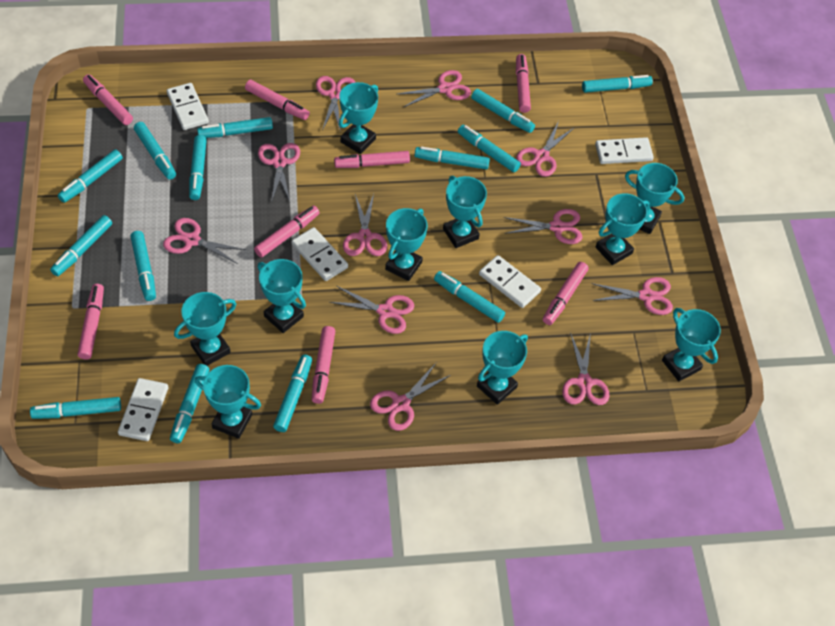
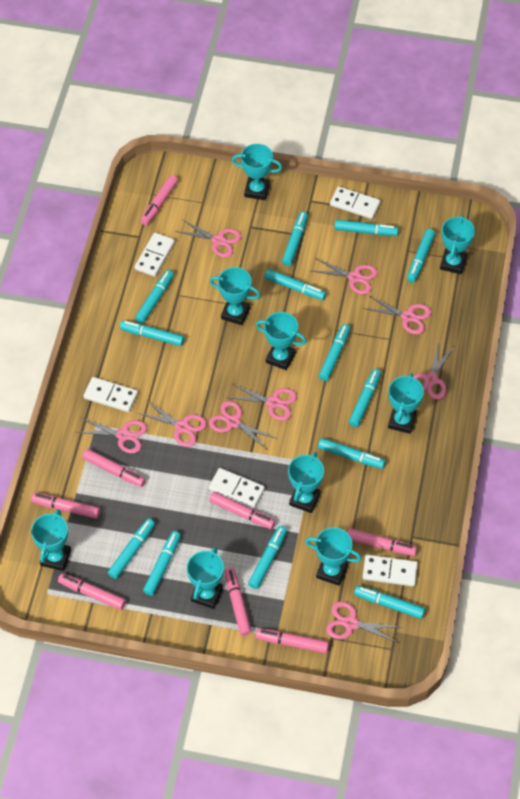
pink scissors: 11 -> 9
turquoise marker: 14 -> 13
turquoise trophy: 10 -> 9

